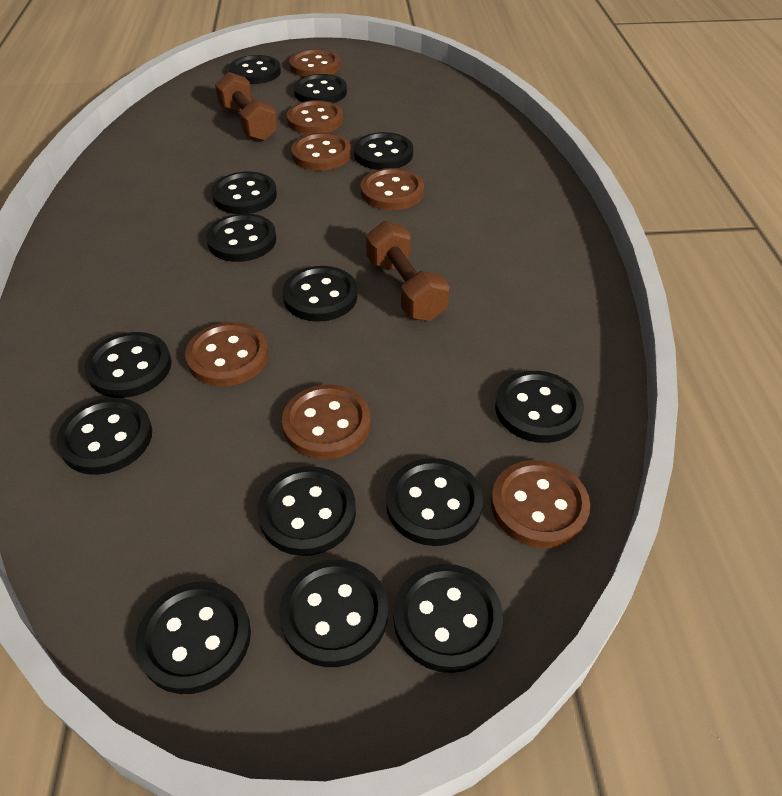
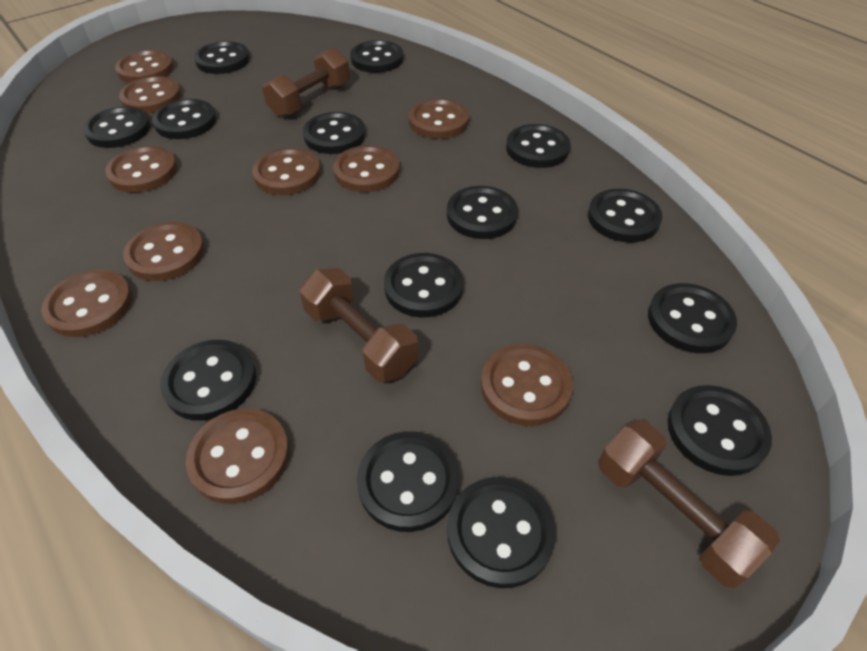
brown button: 7 -> 10
brown dumbbell: 2 -> 3

